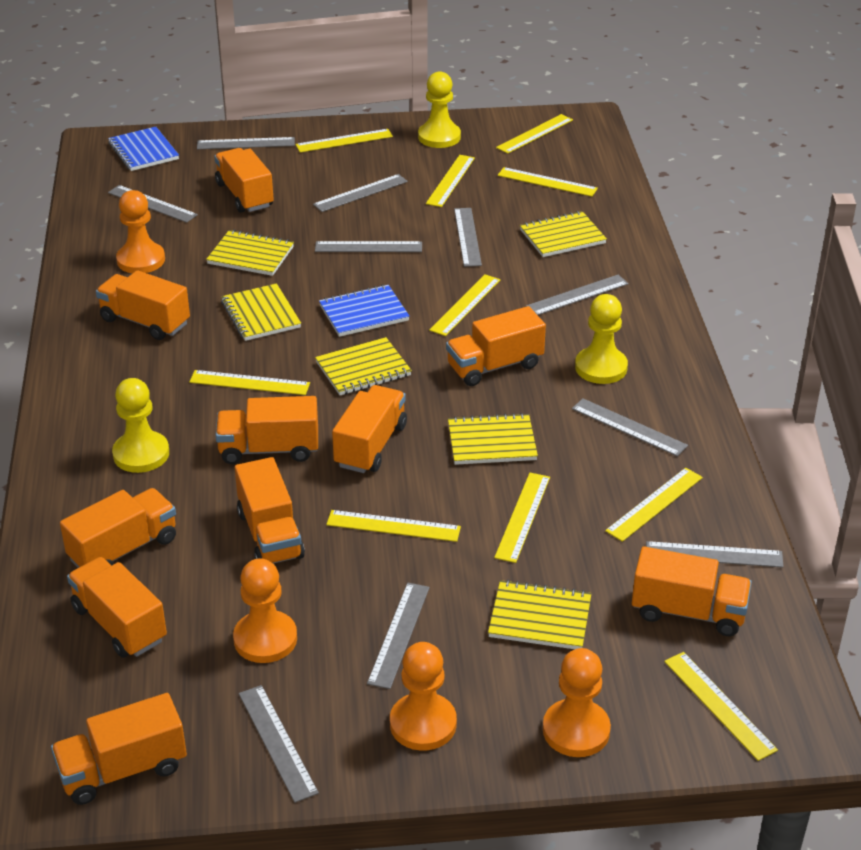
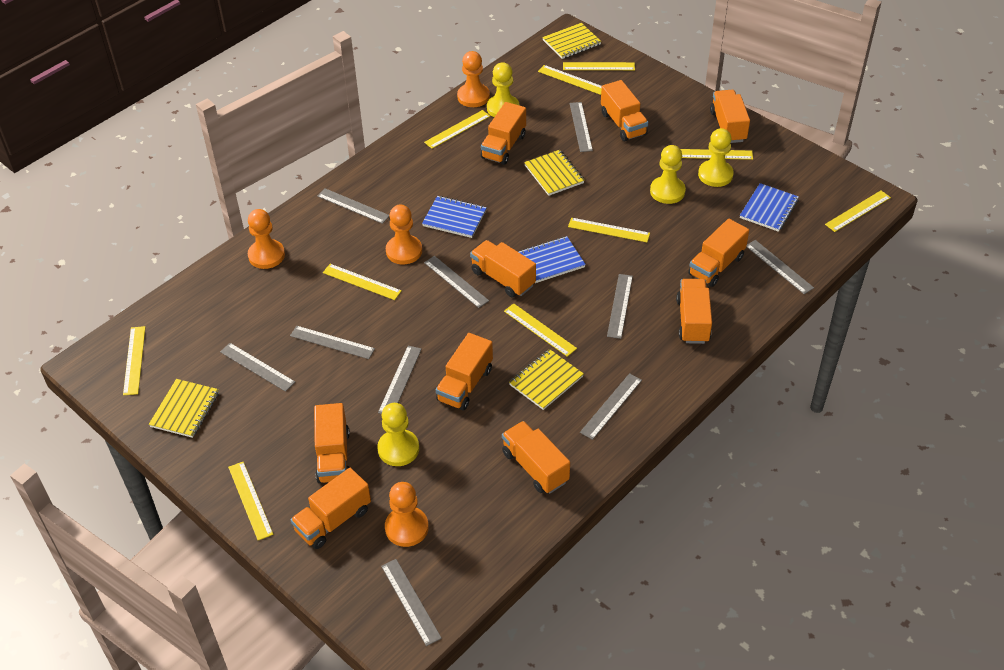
blue notebook: 2 -> 3
yellow notebook: 6 -> 4
yellow pawn: 3 -> 4

